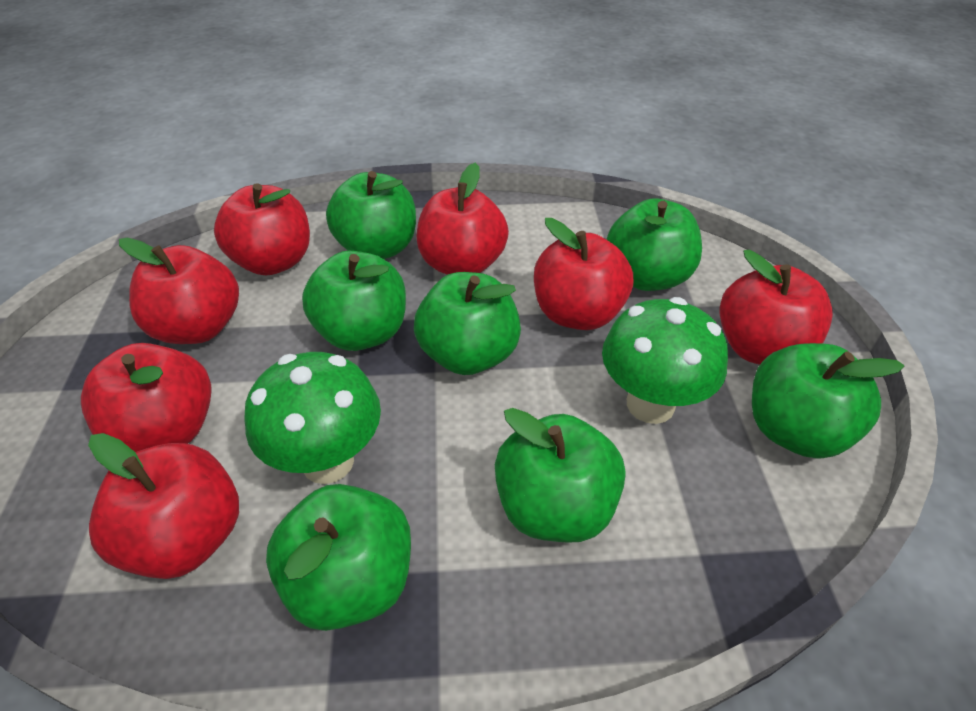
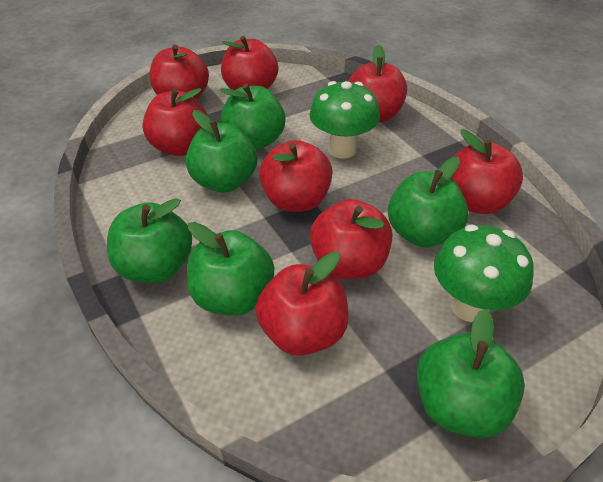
green apple: 7 -> 6
red apple: 7 -> 8

